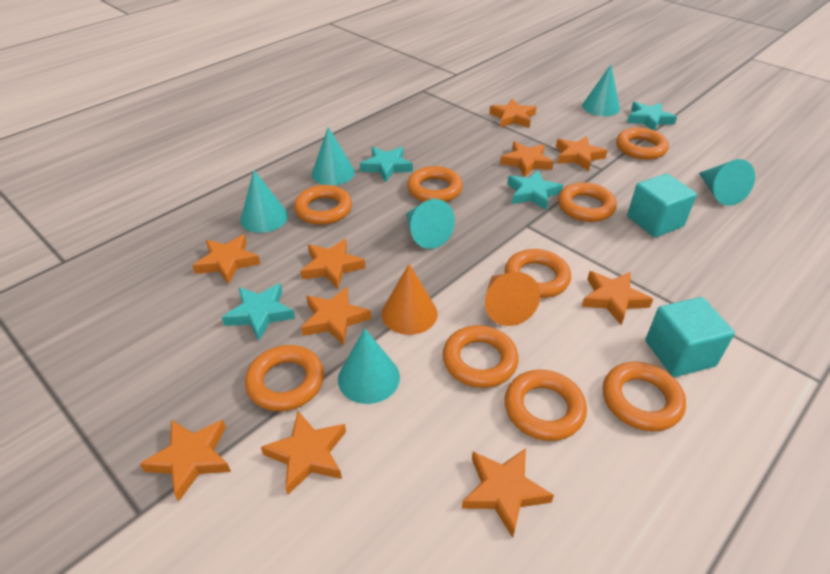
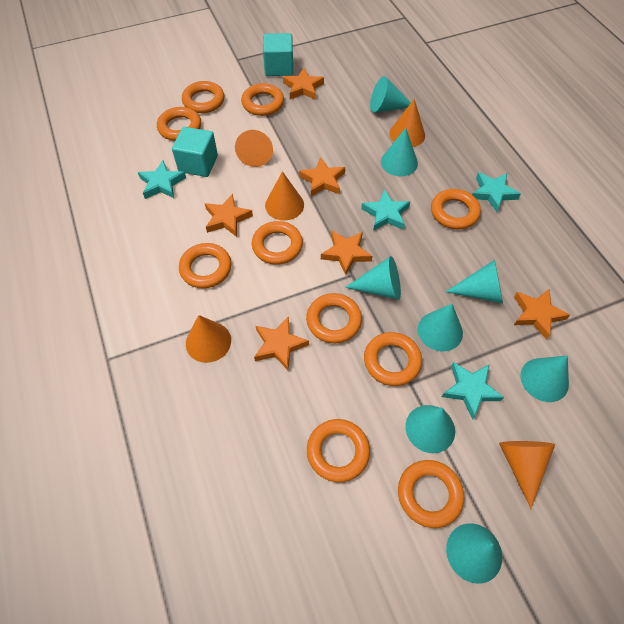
orange cone: 2 -> 5
orange ring: 9 -> 10
orange star: 10 -> 6
turquoise cone: 6 -> 8

